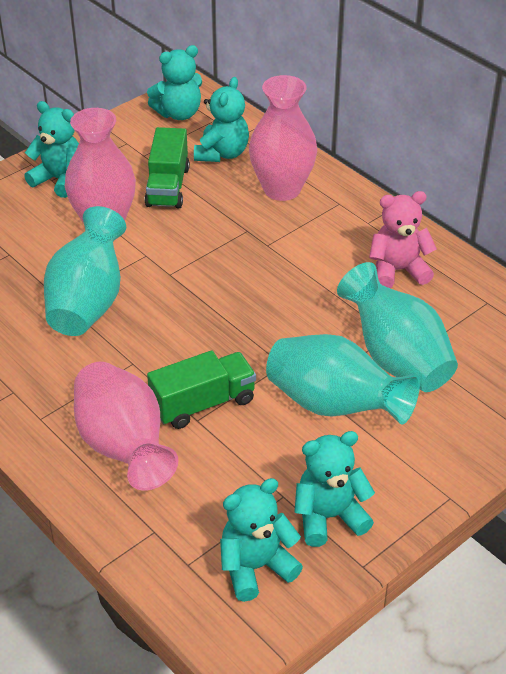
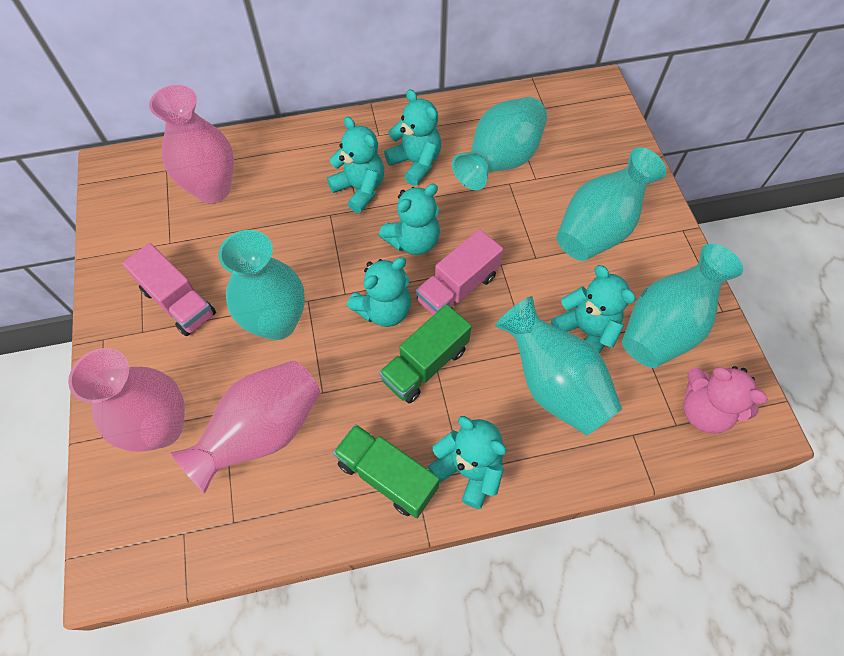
pink truck: 0 -> 2
turquoise teddy bear: 5 -> 6
turquoise vase: 3 -> 5

